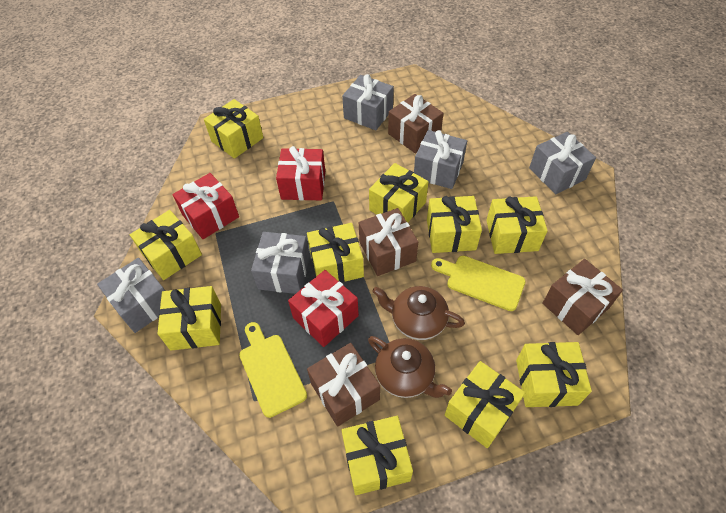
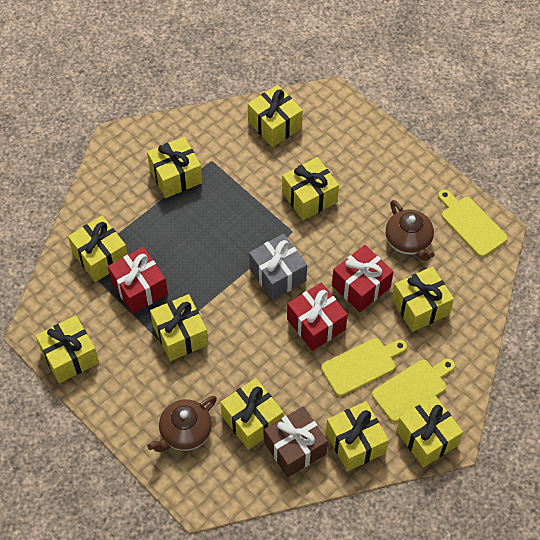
brown gift: 4 -> 1
grey gift: 5 -> 1
yellow cutting board: 2 -> 3

